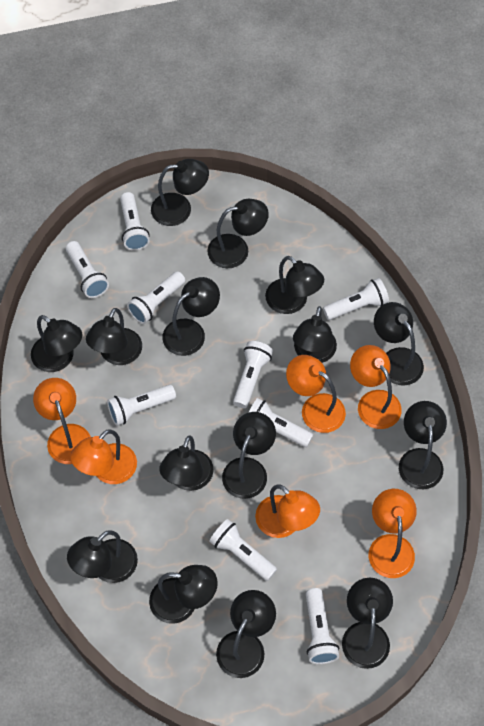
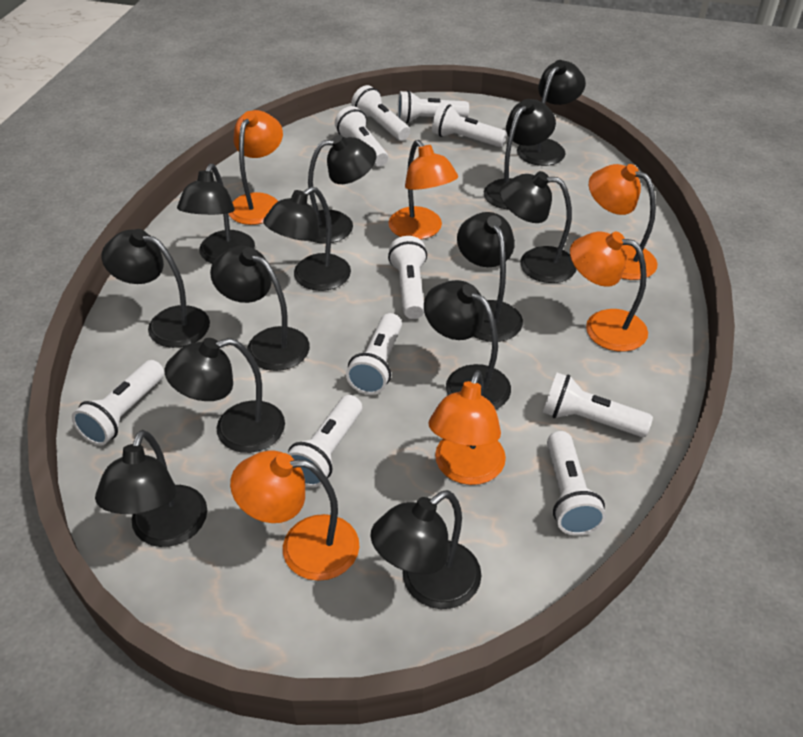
black lamp: 15 -> 13
white flashlight: 9 -> 10

